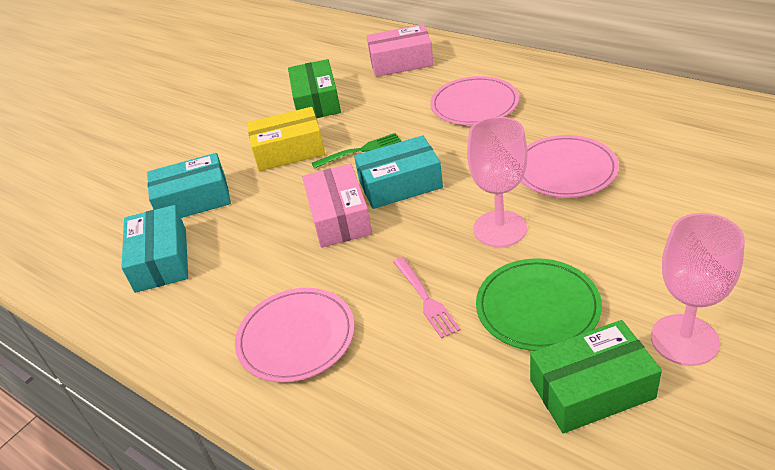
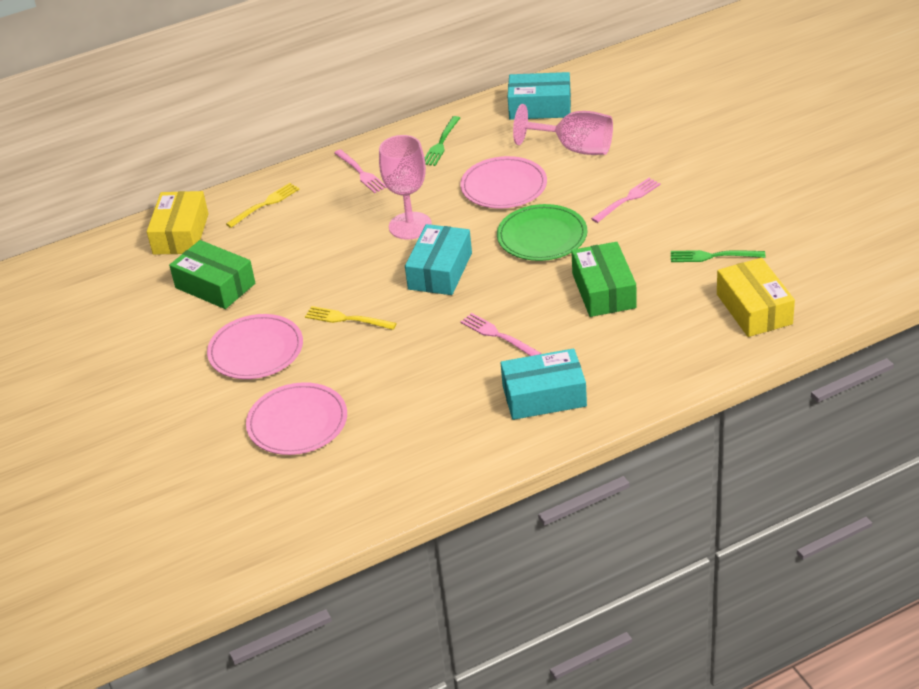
green fork: 1 -> 2
pink box: 2 -> 0
pink fork: 1 -> 3
yellow box: 1 -> 2
yellow fork: 0 -> 2

